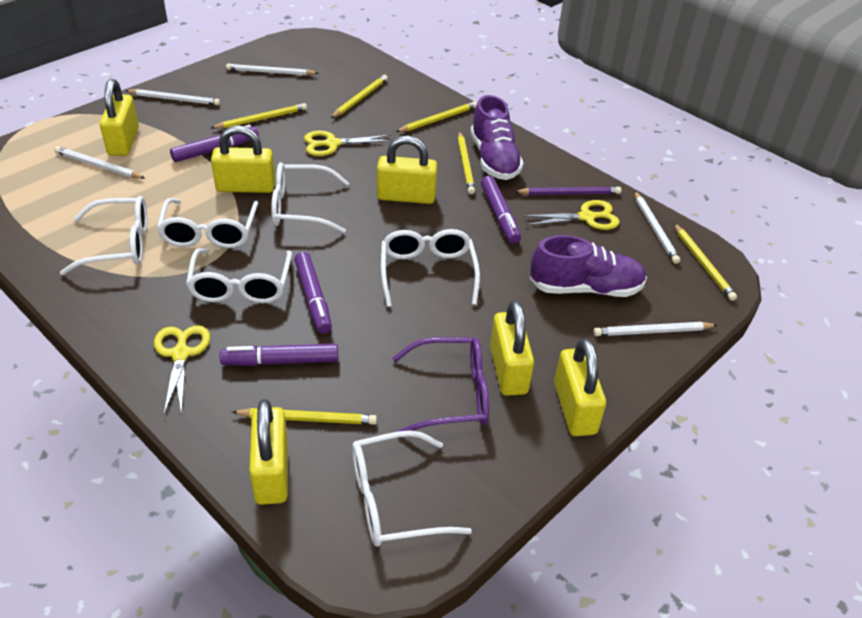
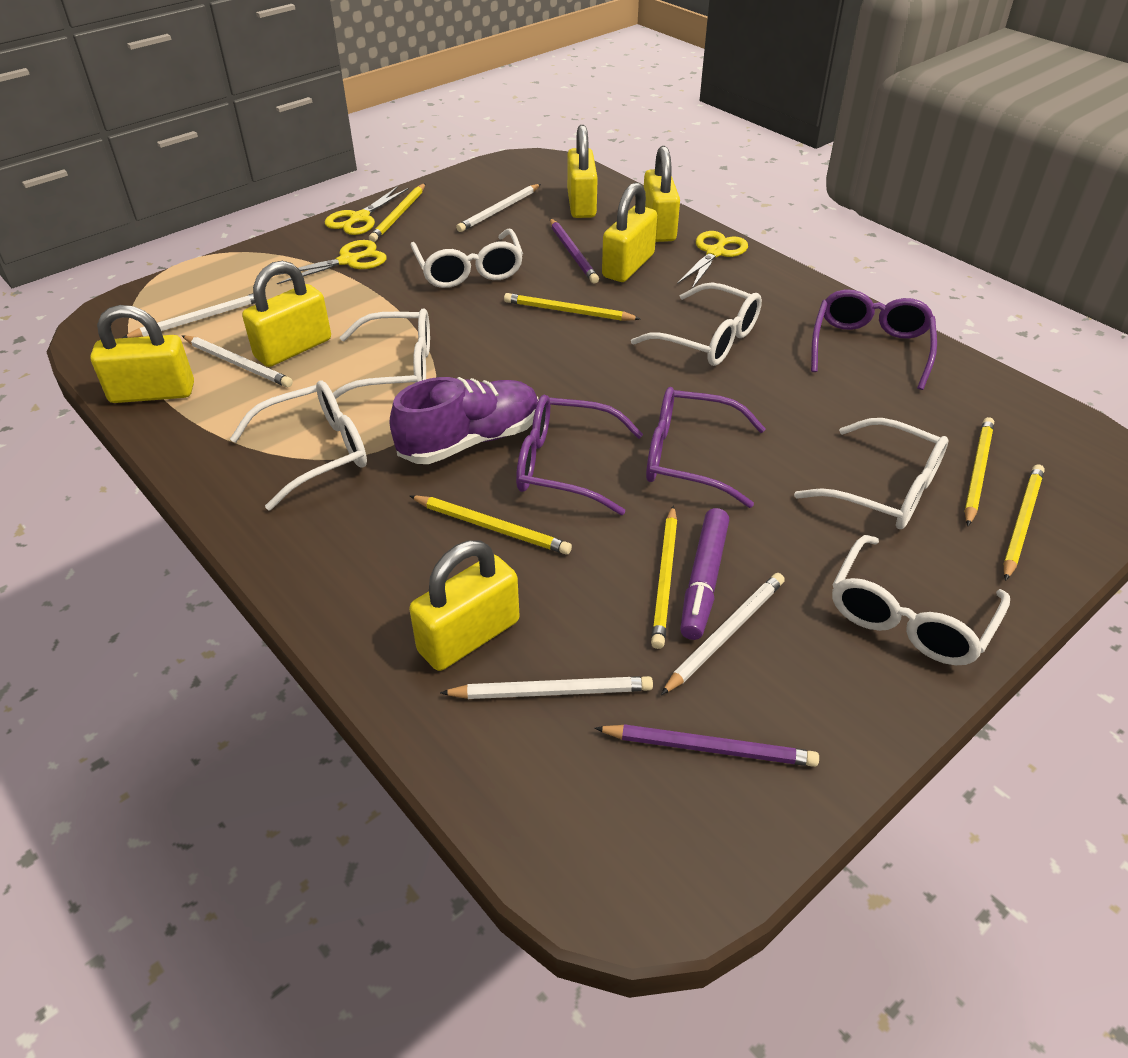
purple glasses: 1 -> 3
purple marker: 4 -> 1
purple pencil: 1 -> 2
purple shoe: 2 -> 1

